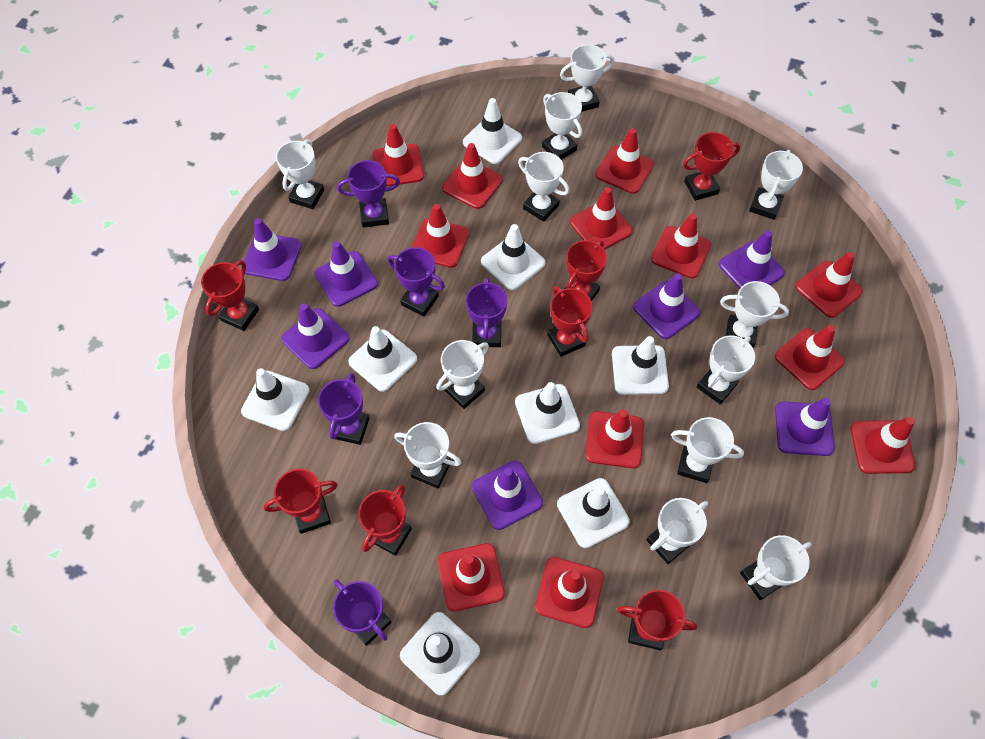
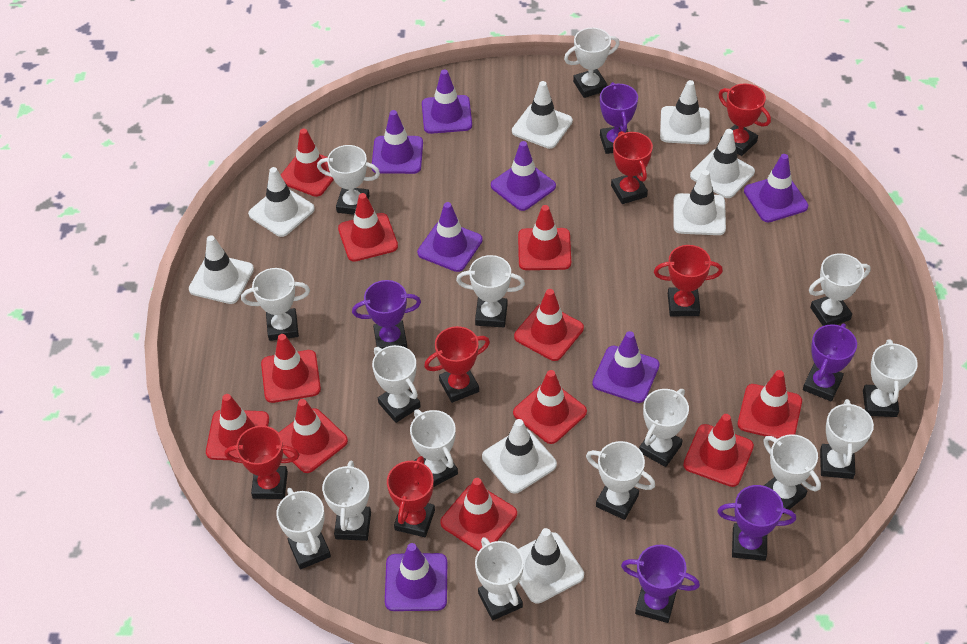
red traffic cone: 12 -> 11
red trophy: 7 -> 6
white trophy: 12 -> 15

